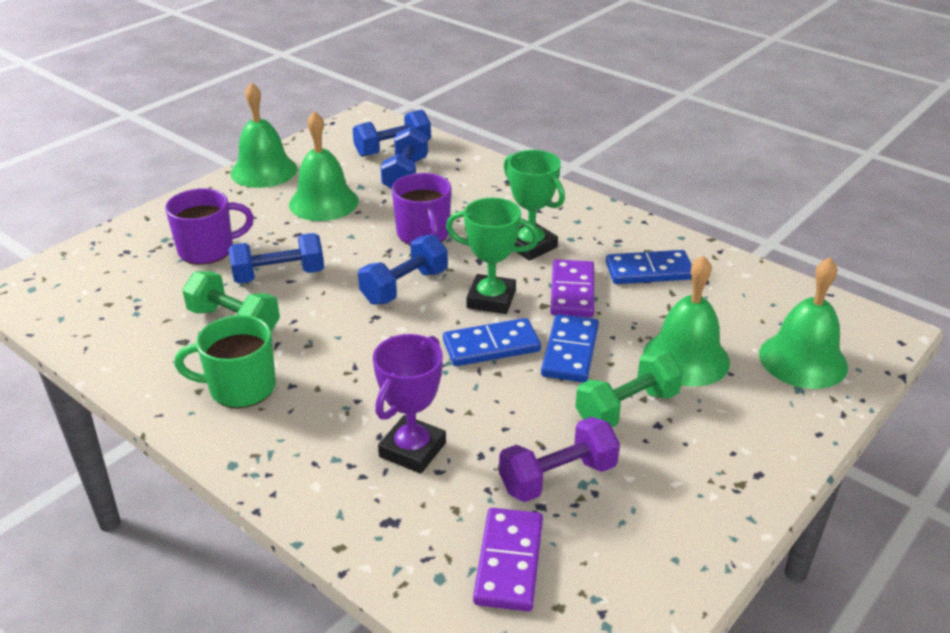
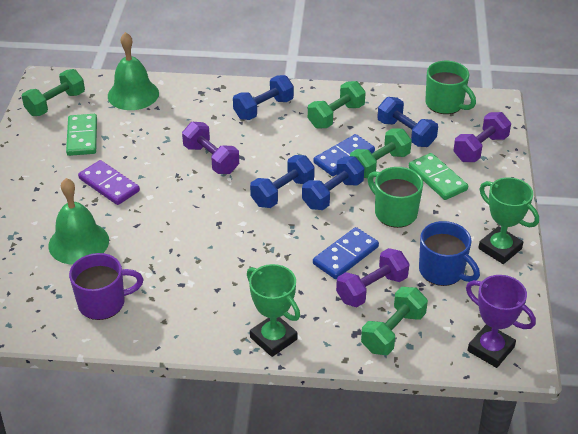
blue domino: 3 -> 2
blue mug: 0 -> 1
green bell: 4 -> 2
green domino: 0 -> 2
green dumbbell: 2 -> 4
green mug: 1 -> 2
purple domino: 2 -> 1
purple dumbbell: 1 -> 3
purple mug: 2 -> 1

